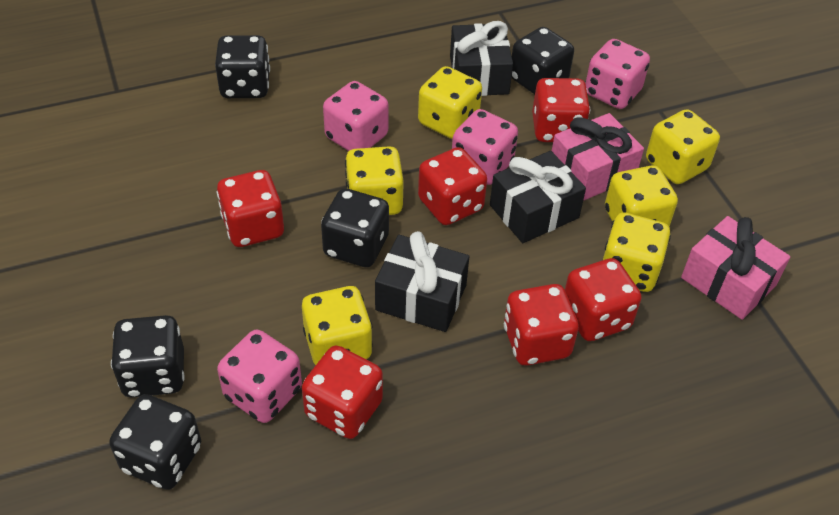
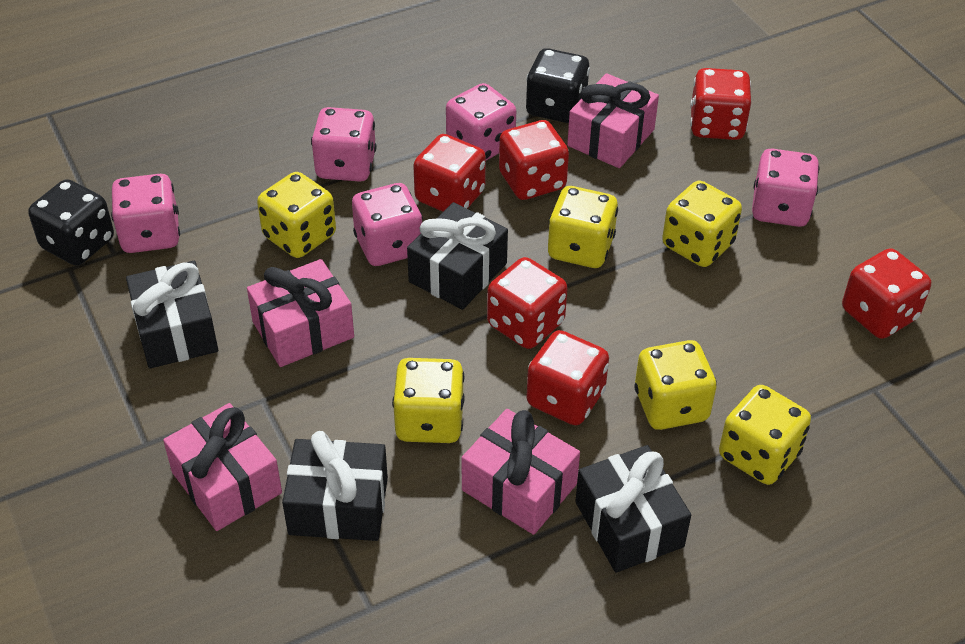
black dice: 5 -> 2
black gift: 3 -> 4
pink dice: 4 -> 5
pink gift: 2 -> 4

